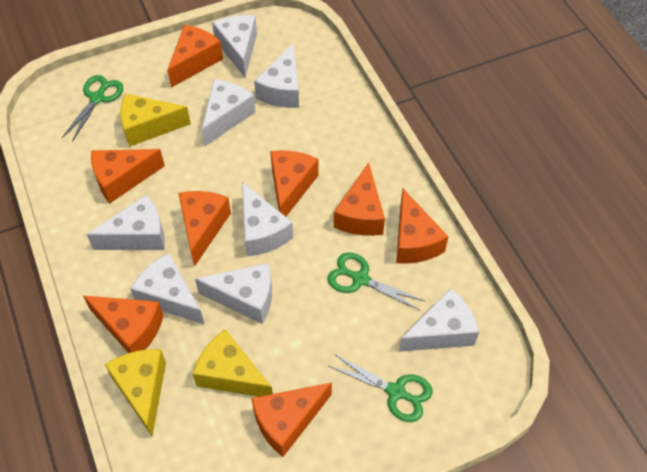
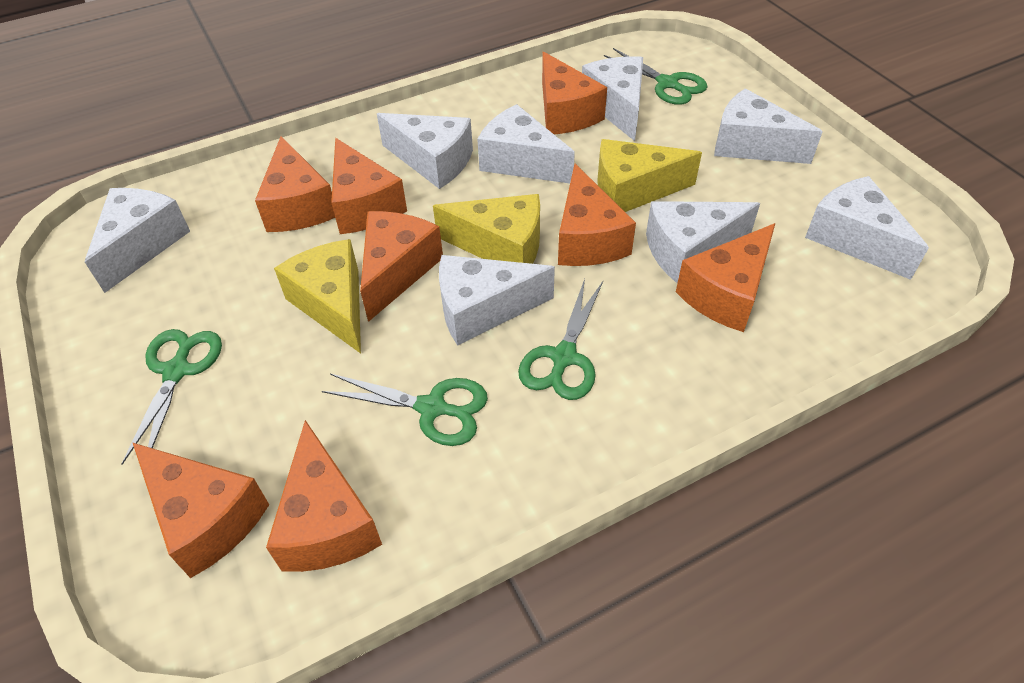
green scissors: 3 -> 4

